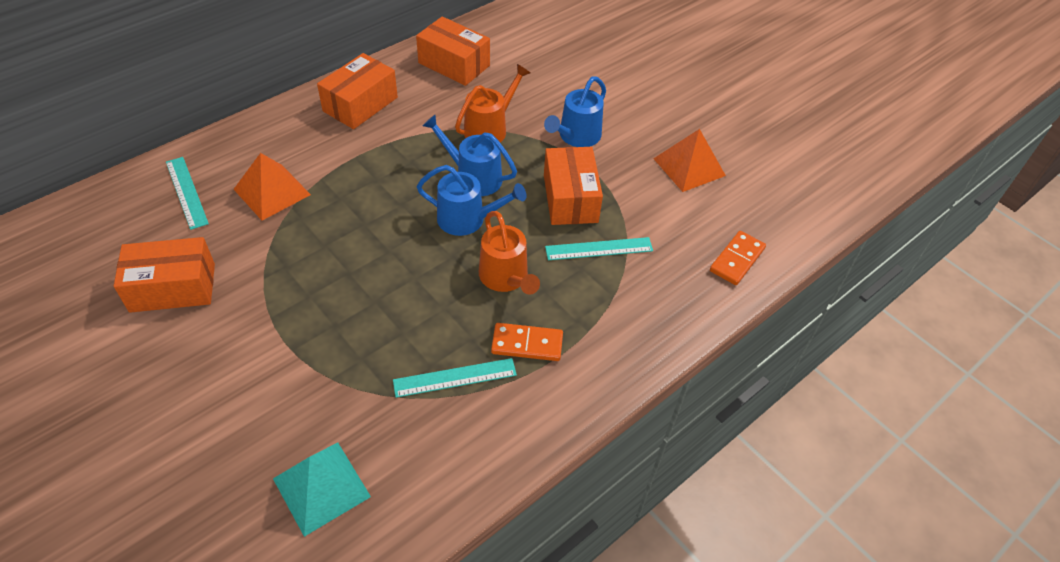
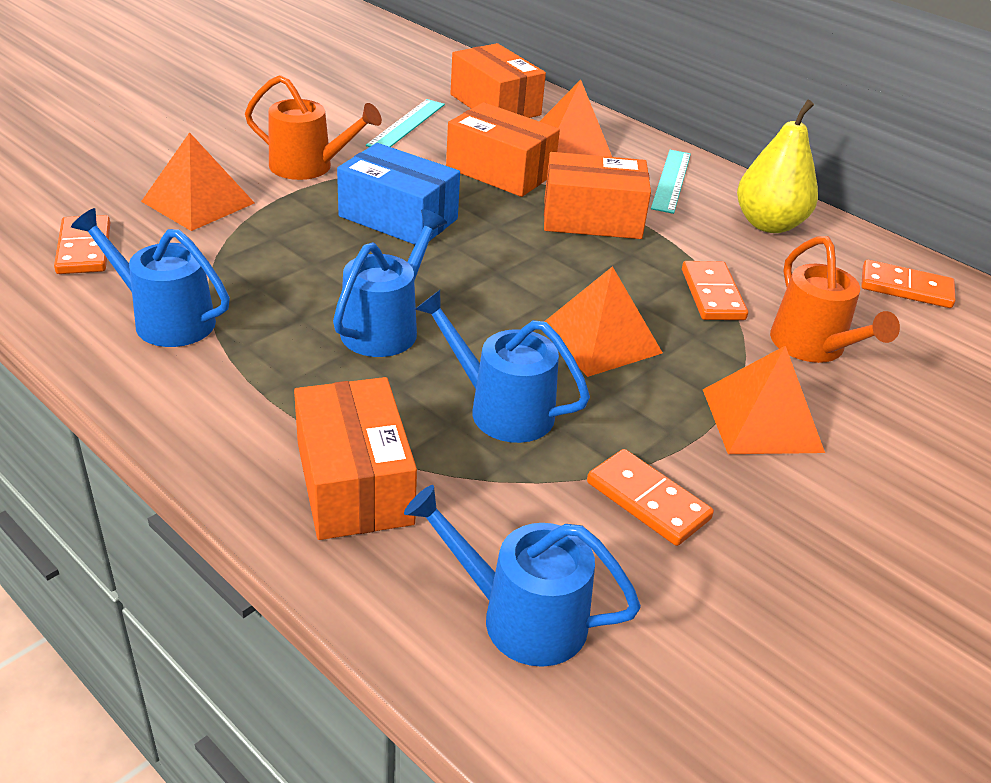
blue box: 0 -> 1
blue watering can: 3 -> 4
orange domino: 2 -> 4
orange pyramid: 2 -> 4
turquoise pyramid: 1 -> 0
turquoise ruler: 3 -> 2
yellow pear: 0 -> 1

